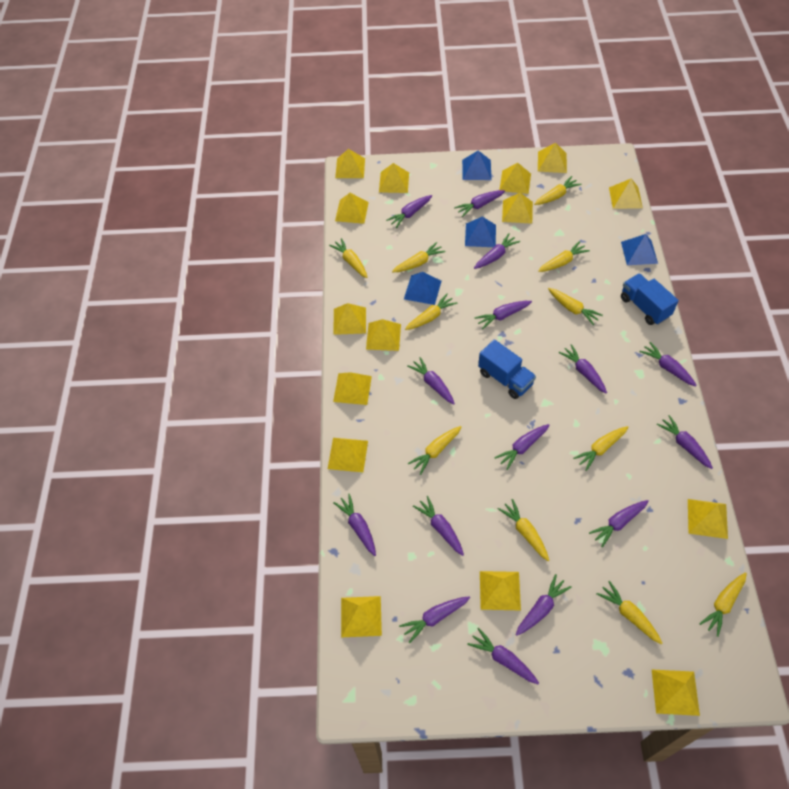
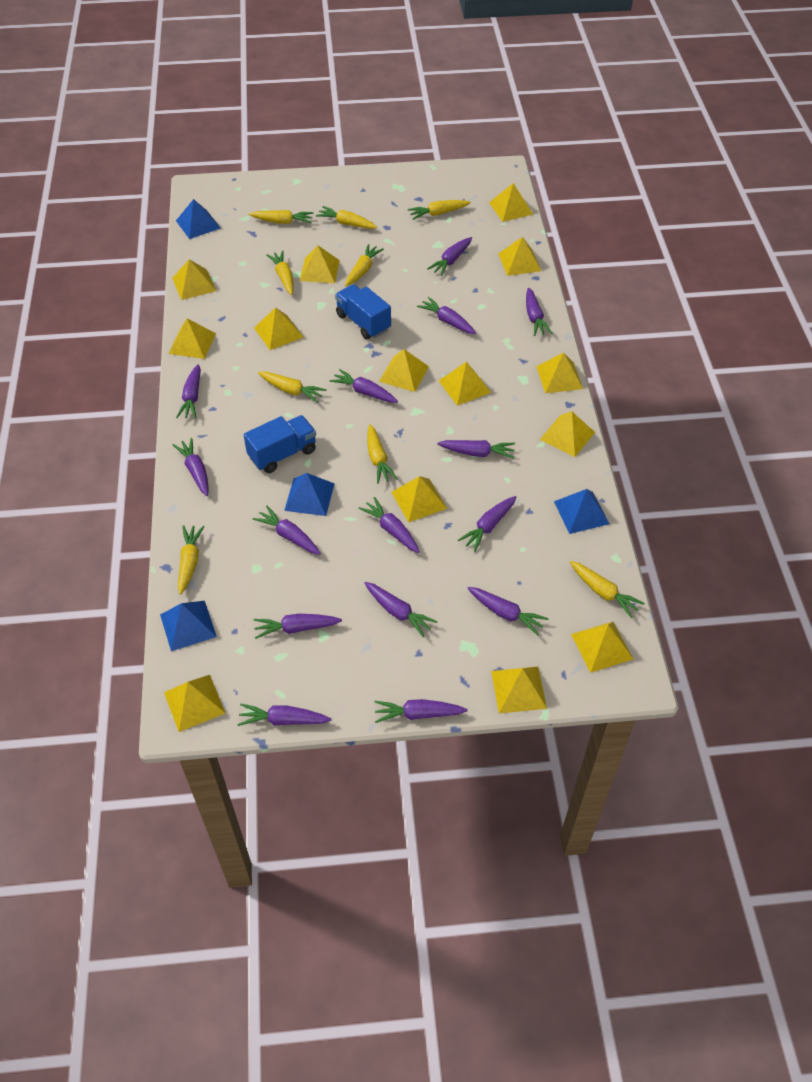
yellow carrot: 11 -> 9
yellow pyramid: 15 -> 14

